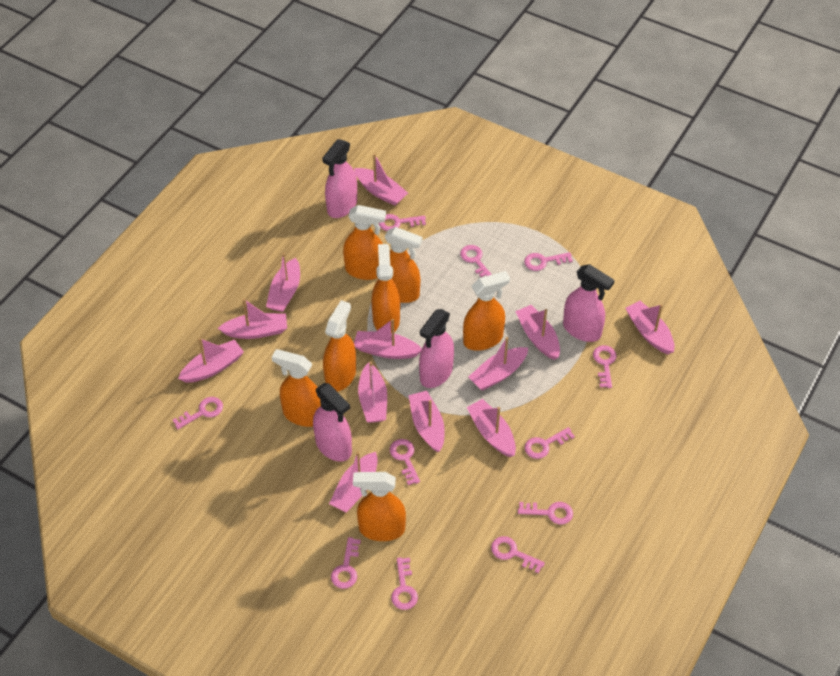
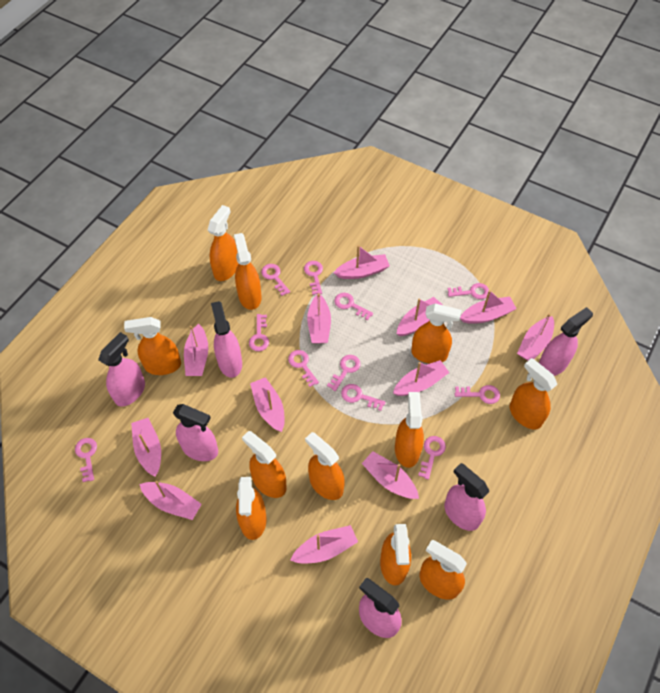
orange spray bottle: 7 -> 11
pink spray bottle: 4 -> 6

